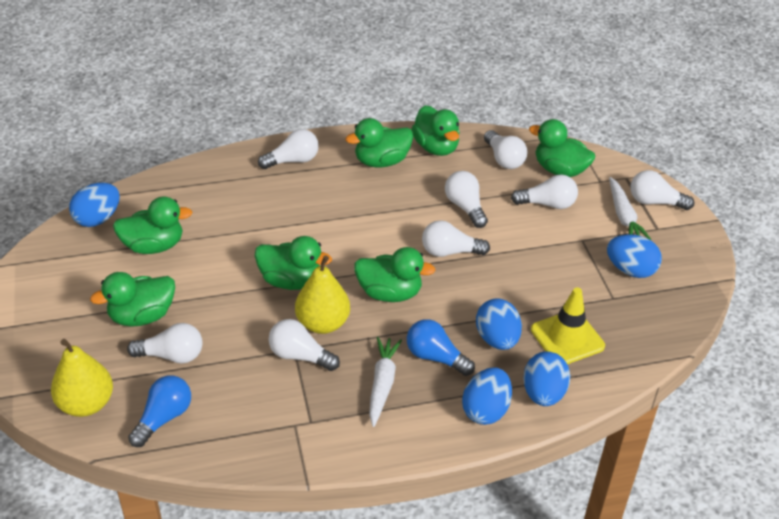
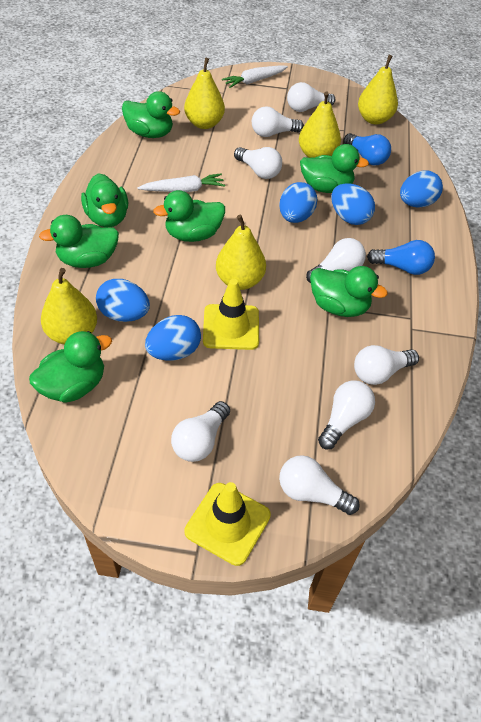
yellow pear: 2 -> 5
yellow traffic cone: 1 -> 2

